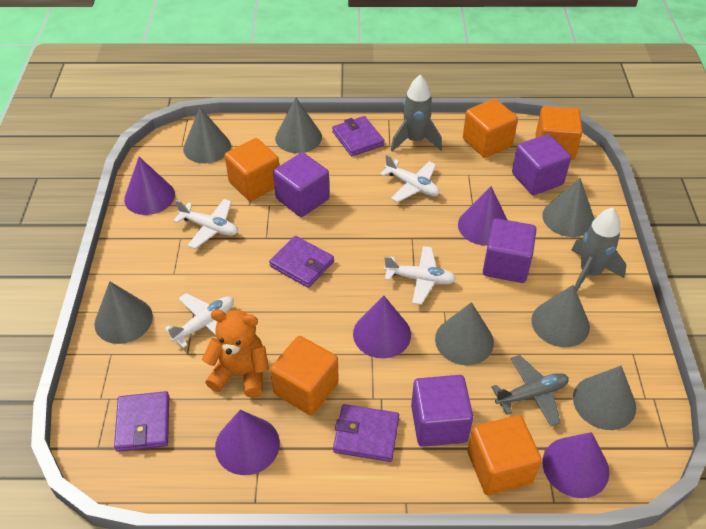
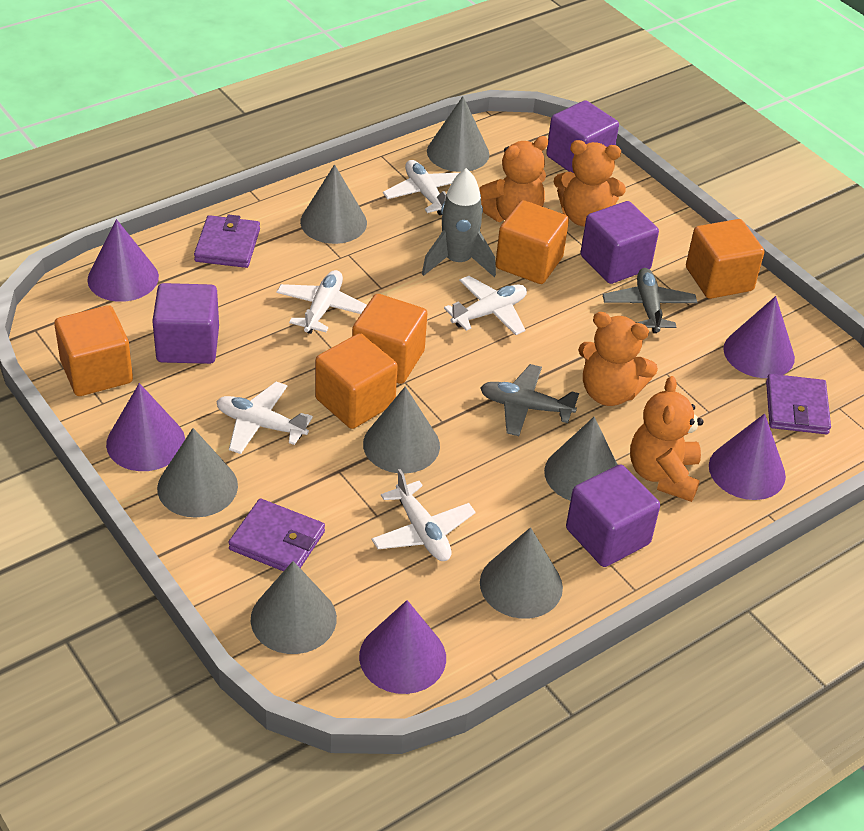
grey plane: 1 -> 2
grey rocket: 2 -> 1
orange teddy bear: 1 -> 4
purple wallet: 4 -> 3
white plane: 4 -> 5

